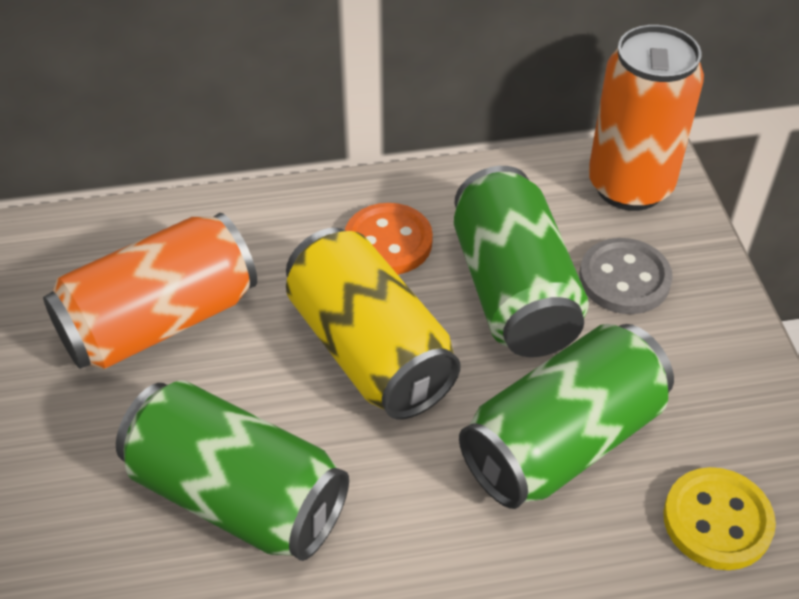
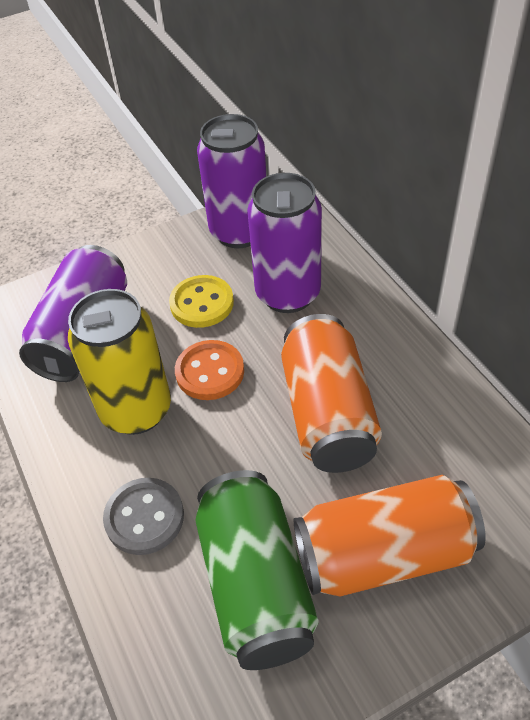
green can: 3 -> 1
purple can: 0 -> 3

